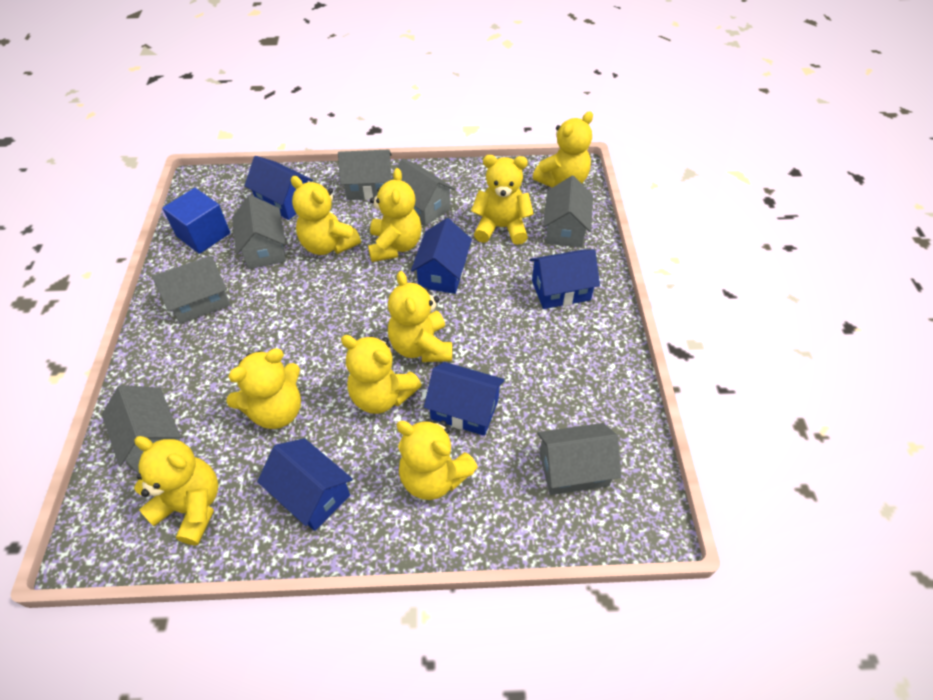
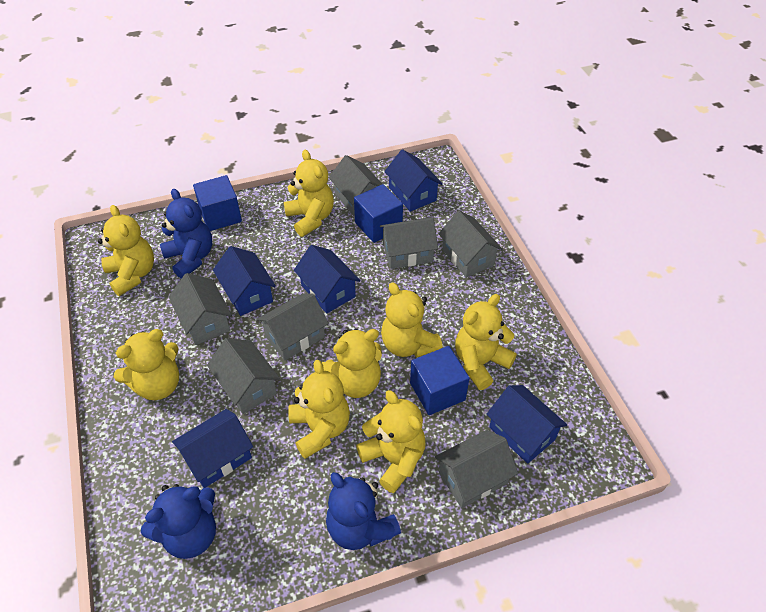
blue cube: 1 -> 3
blue teddy bear: 0 -> 3
yellow teddy bear: 9 -> 8

